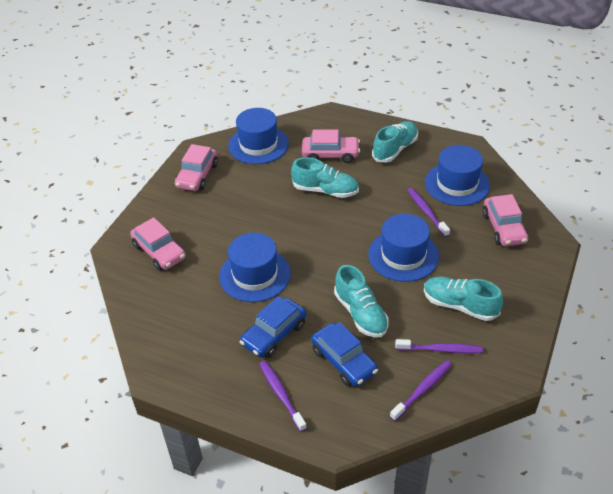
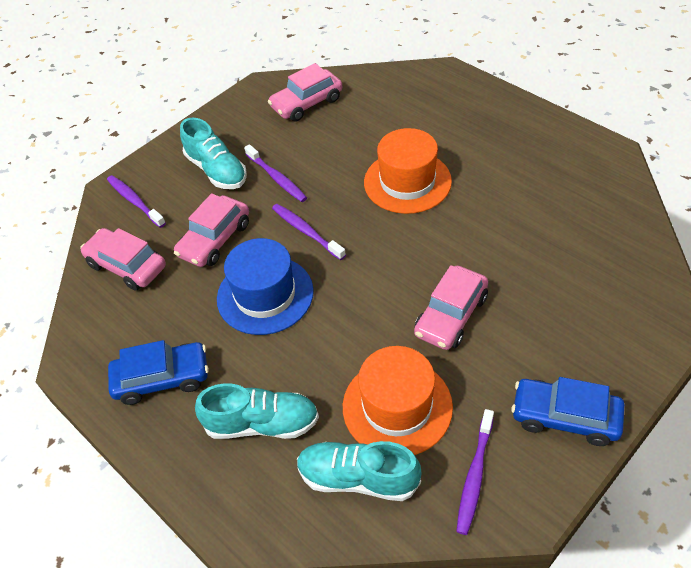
blue hat: 4 -> 1
orange hat: 0 -> 2
turquoise shoe: 4 -> 3

